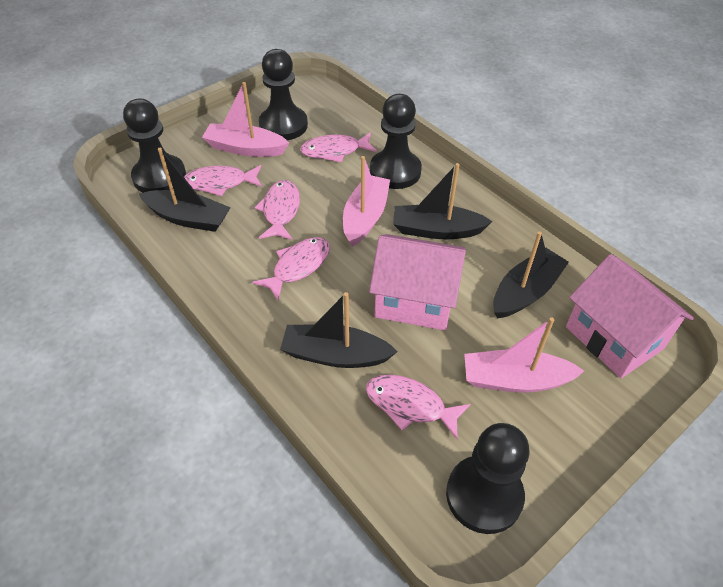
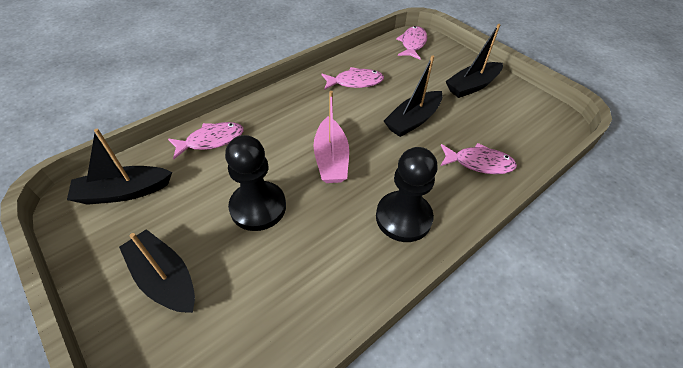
black pawn: 4 -> 2
pink boat: 3 -> 1
pink fish: 5 -> 4
pink house: 2 -> 0

